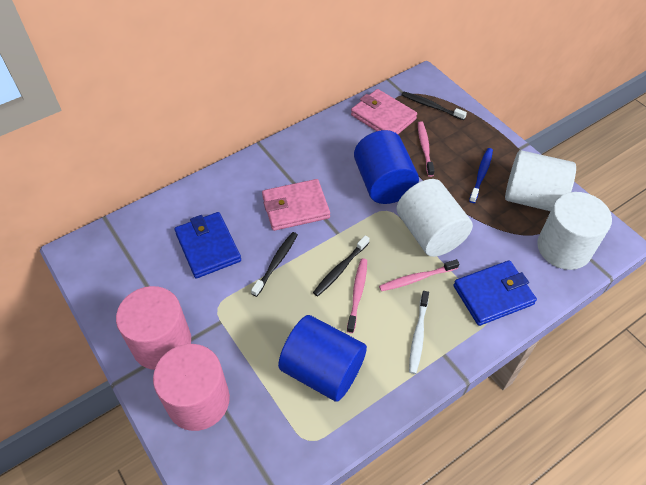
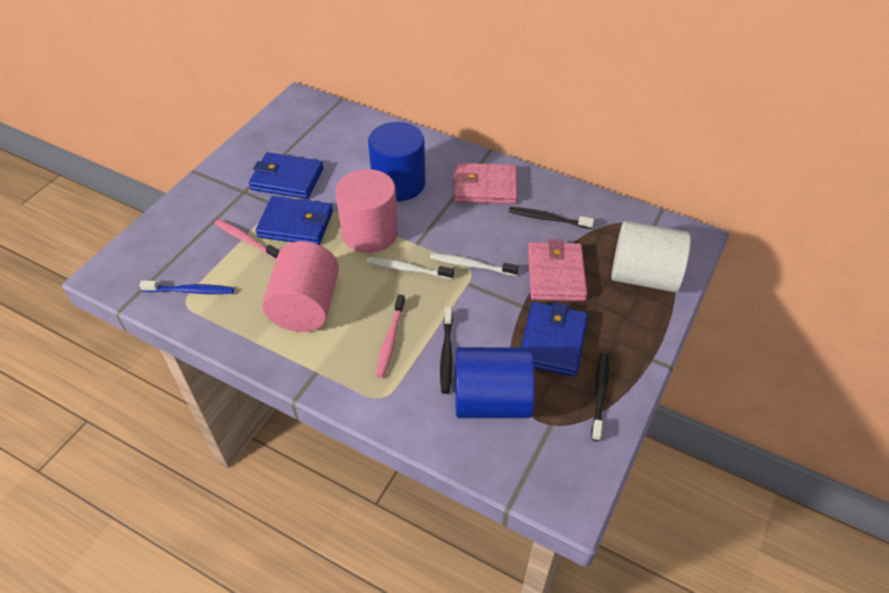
blue wallet: 2 -> 3
pink toothbrush: 3 -> 2
white cylinder: 3 -> 1
white toothbrush: 1 -> 2

